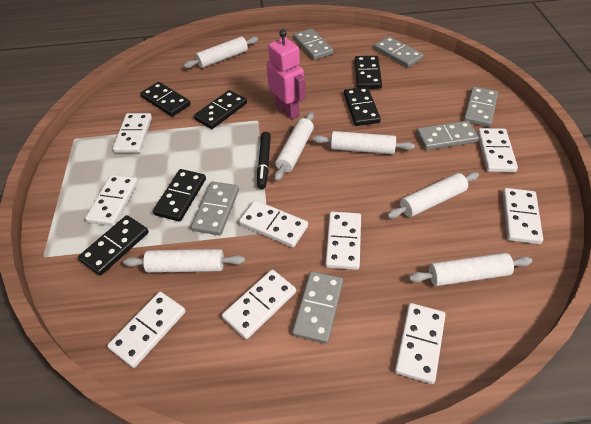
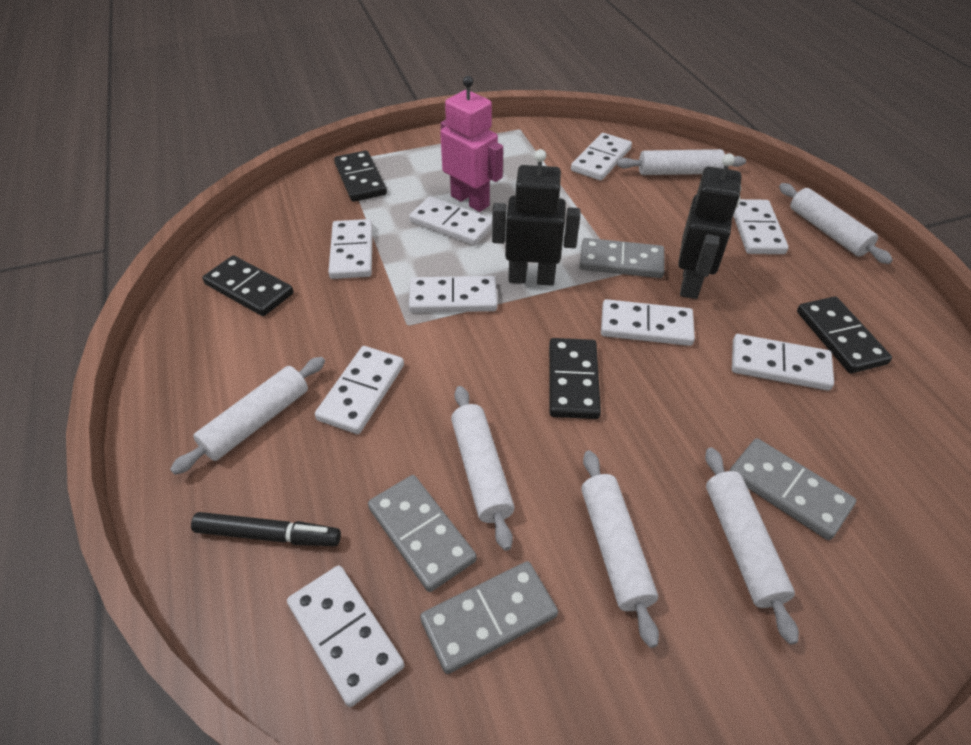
black domino: 6 -> 4
black robot: 0 -> 2
grey domino: 6 -> 4

